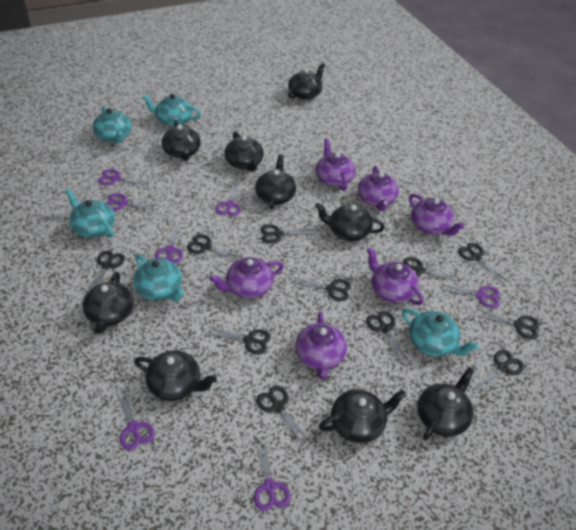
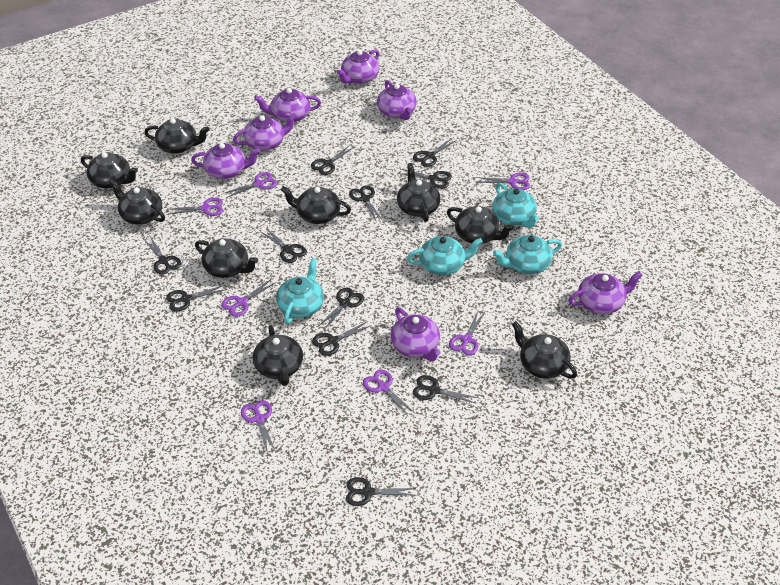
purple teapot: 6 -> 7
turquoise teapot: 5 -> 4

